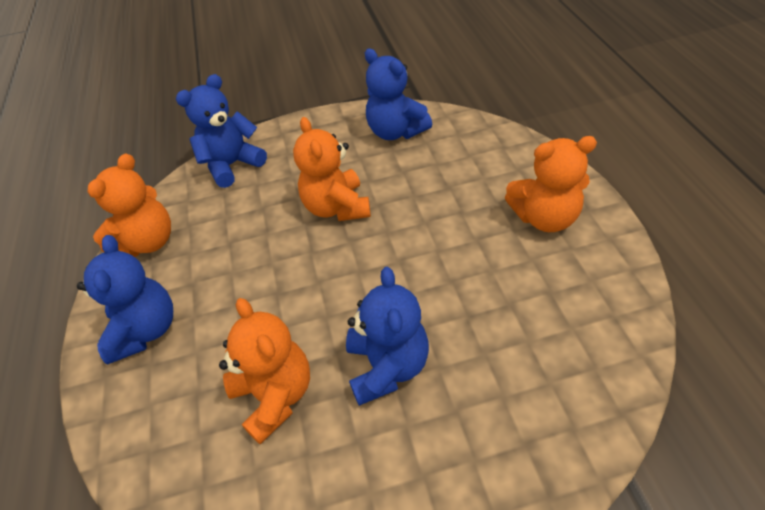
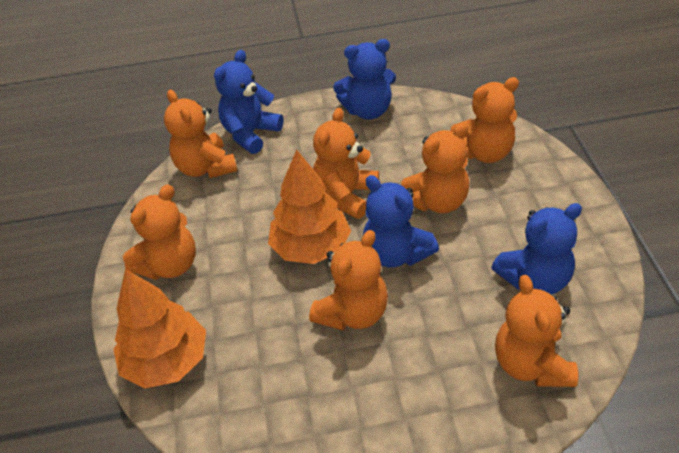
orange teddy bear: 4 -> 7
orange tree: 0 -> 2

